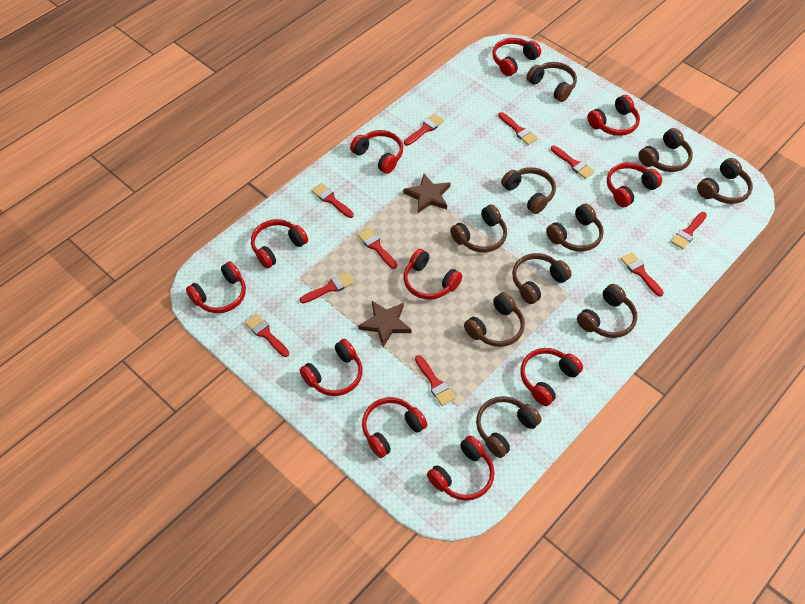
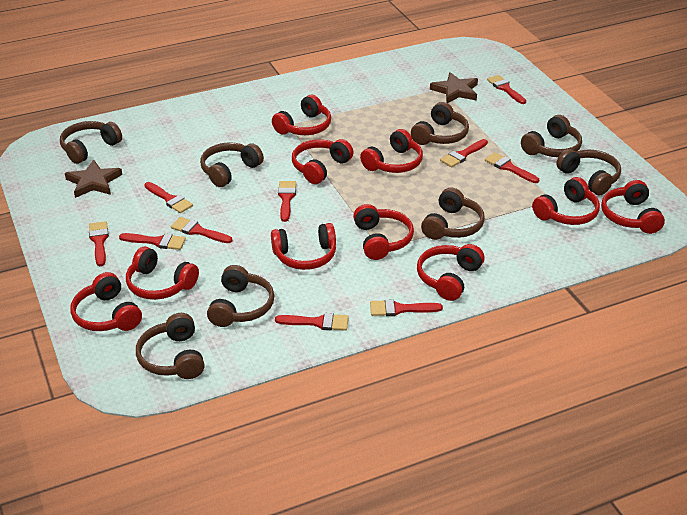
brown headphones: 10 -> 8
red headphones: 11 -> 10

